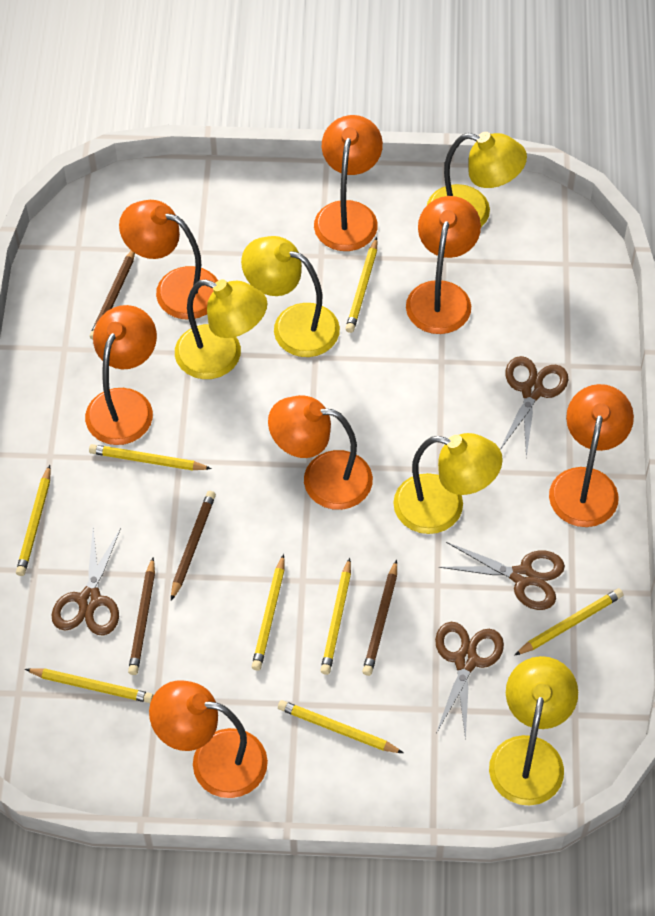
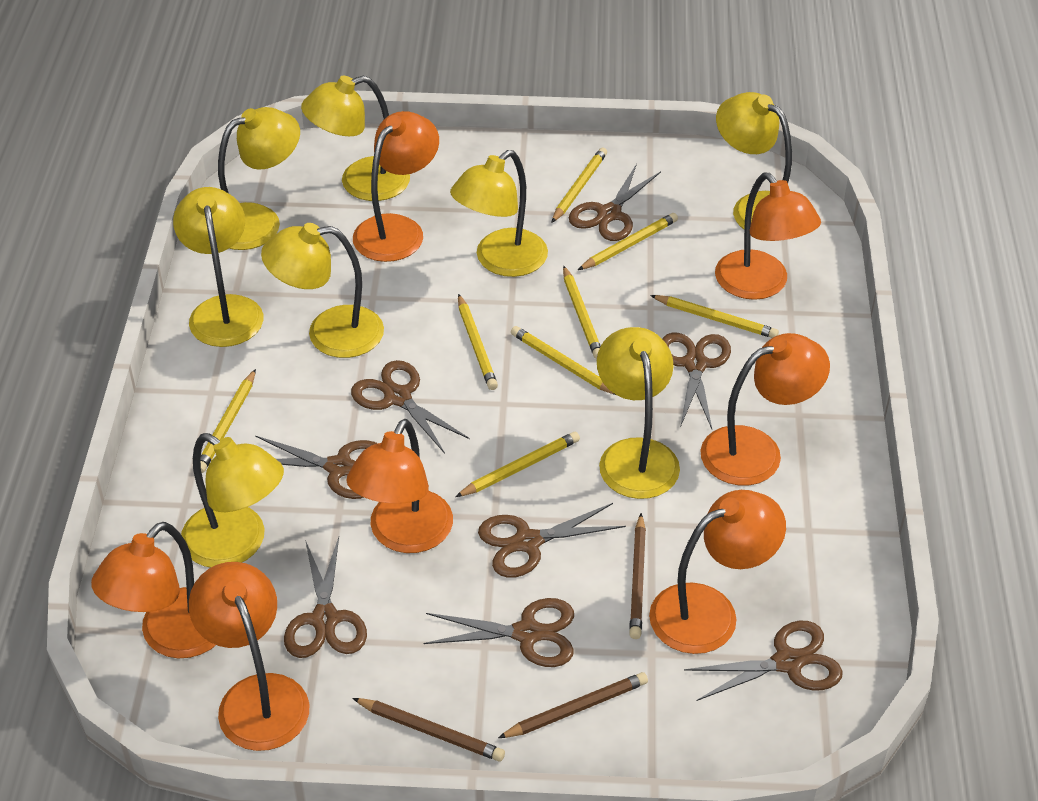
brown pencil: 4 -> 3
brown scissors: 4 -> 8
yellow lamp: 5 -> 8

